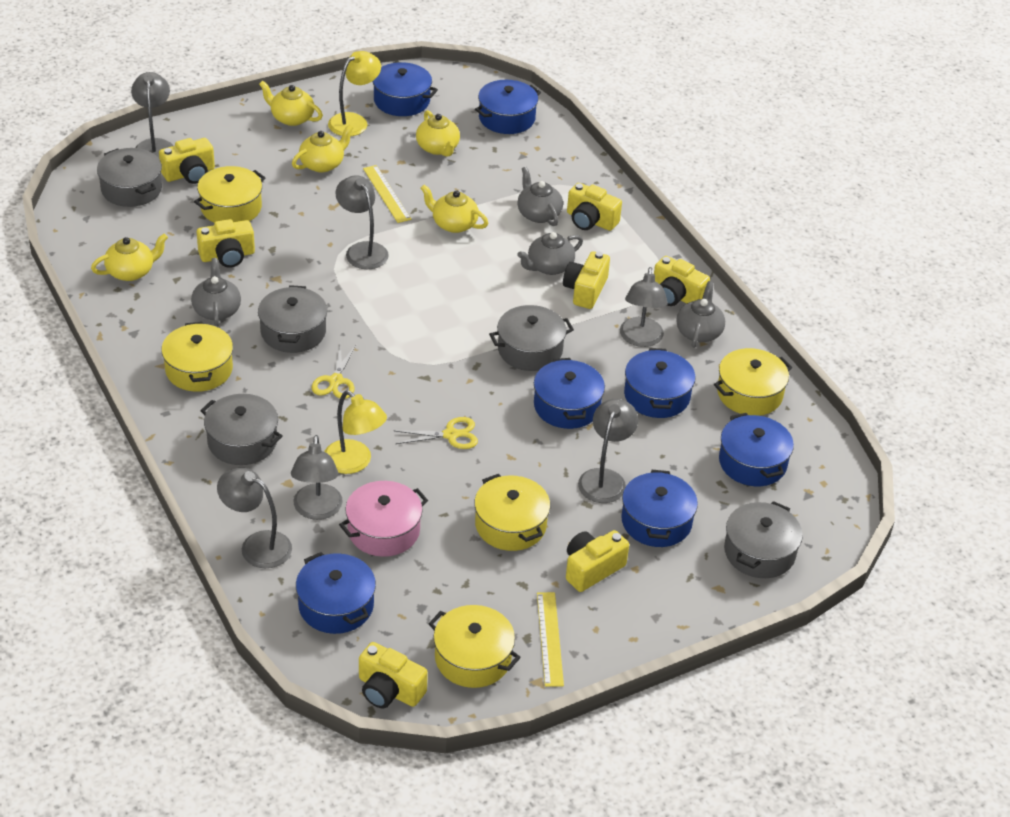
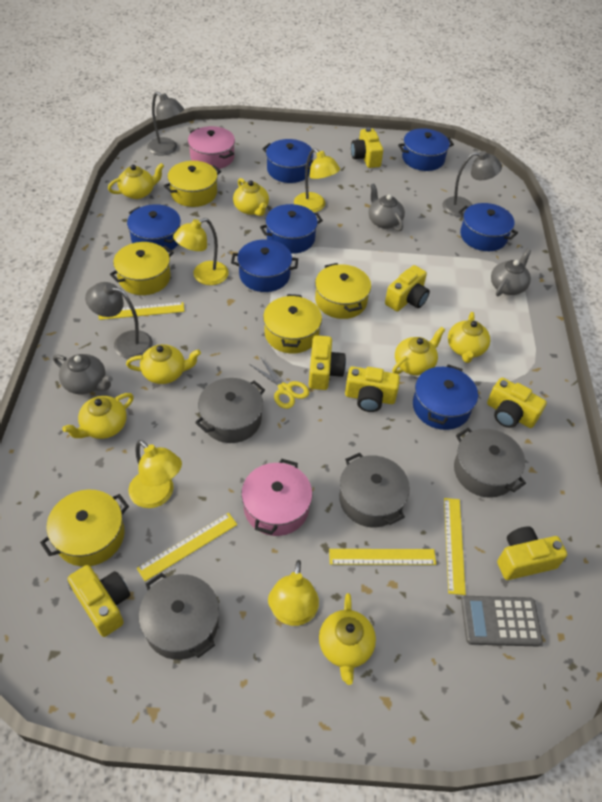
grey calculator: 0 -> 1
grey lamp: 6 -> 3
grey pot: 5 -> 4
grey teapot: 4 -> 3
pink pot: 1 -> 2
yellow lamp: 2 -> 4
yellow ruler: 2 -> 4
yellow scissors: 2 -> 1
yellow teapot: 5 -> 7

